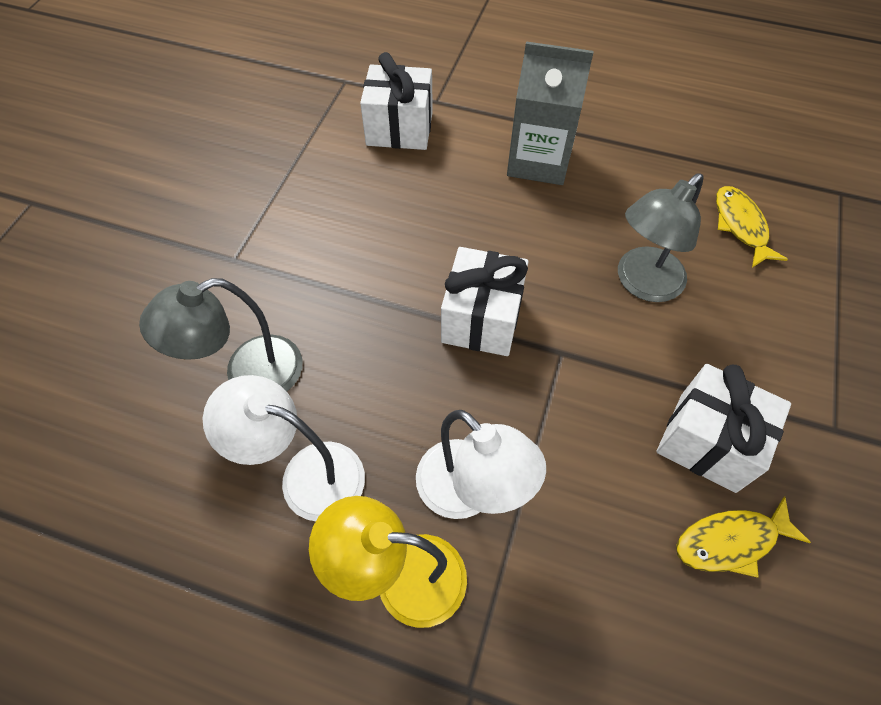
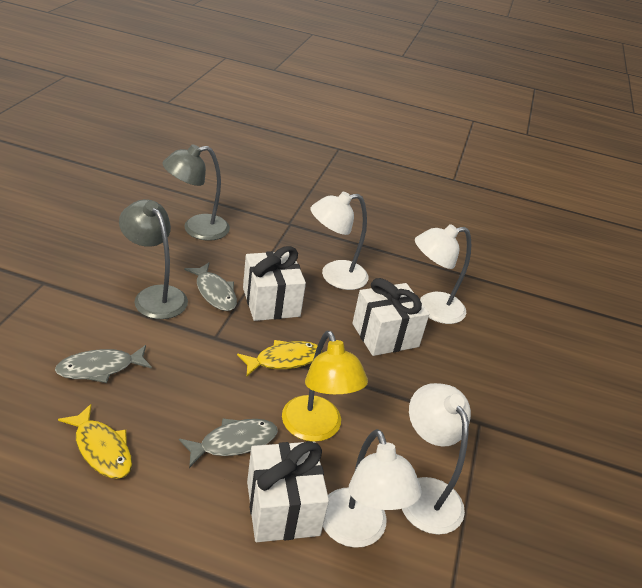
grey carton: 1 -> 0
grey fish: 0 -> 3
white lamp: 2 -> 4

